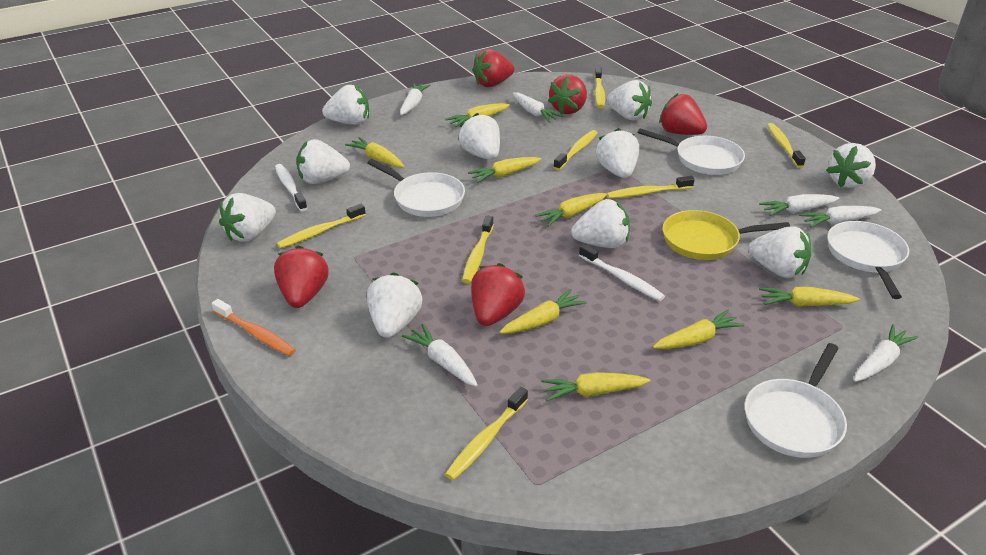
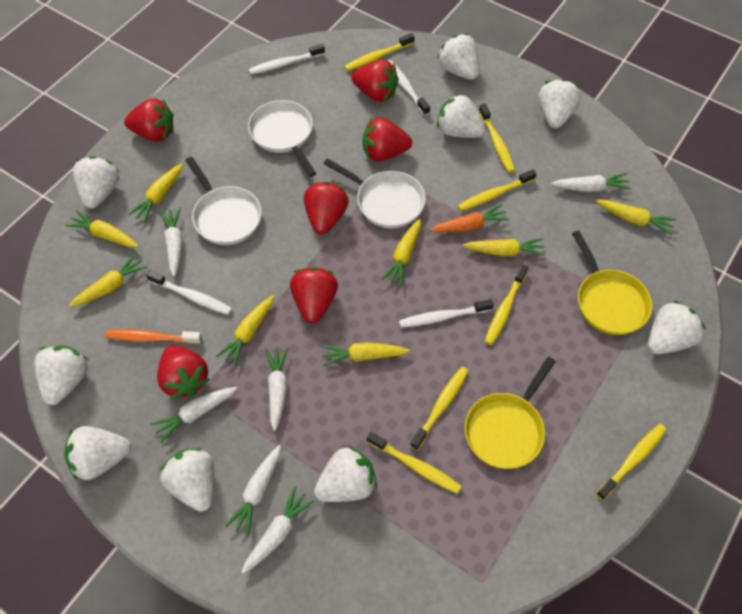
orange carrot: 0 -> 1
red strawberry: 5 -> 6
white pan: 4 -> 3
white strawberry: 10 -> 9
white toothbrush: 2 -> 4
yellow pan: 1 -> 2

